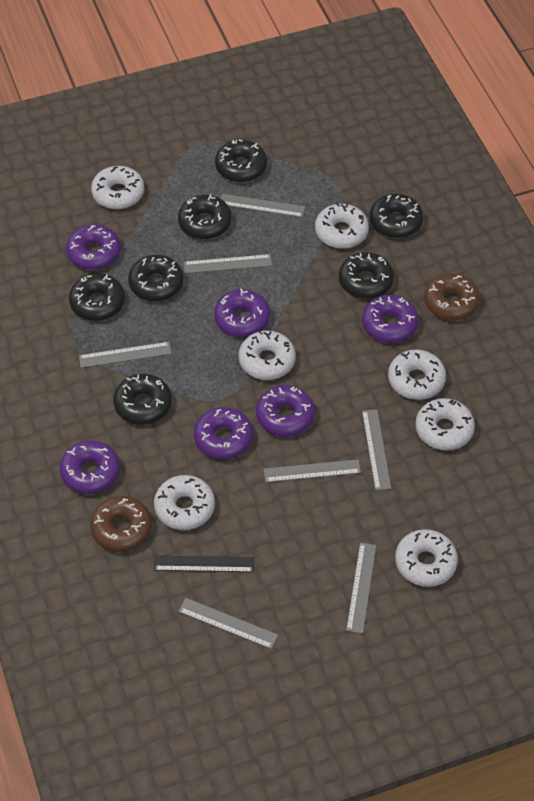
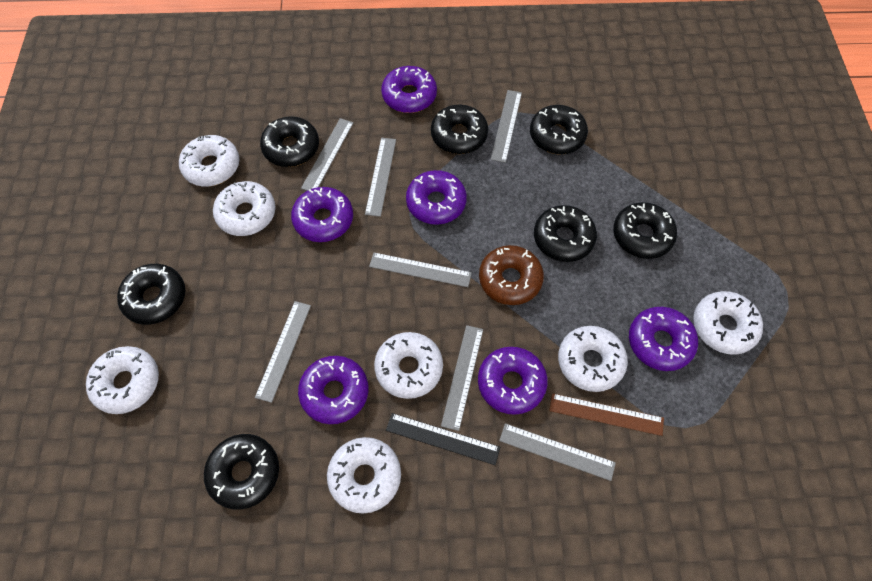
brown donut: 2 -> 1
brown ruler: 0 -> 1

